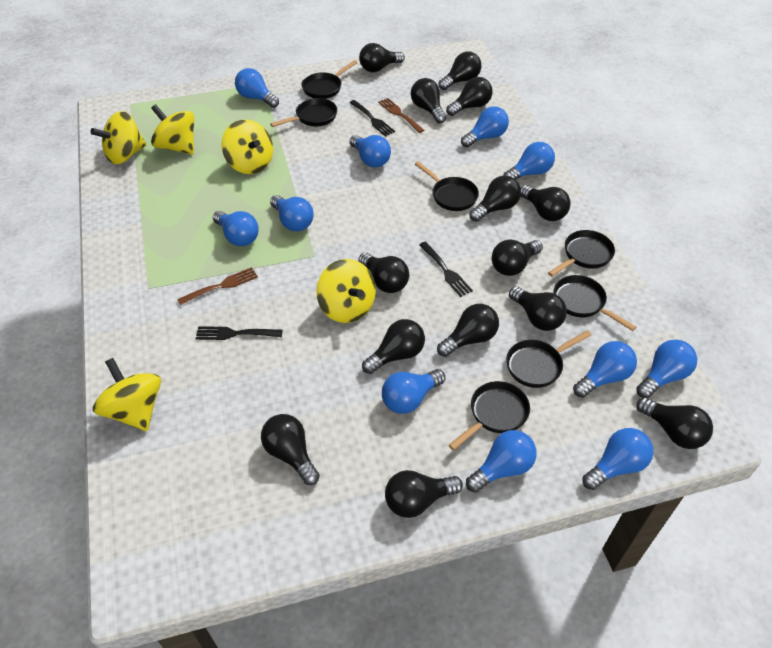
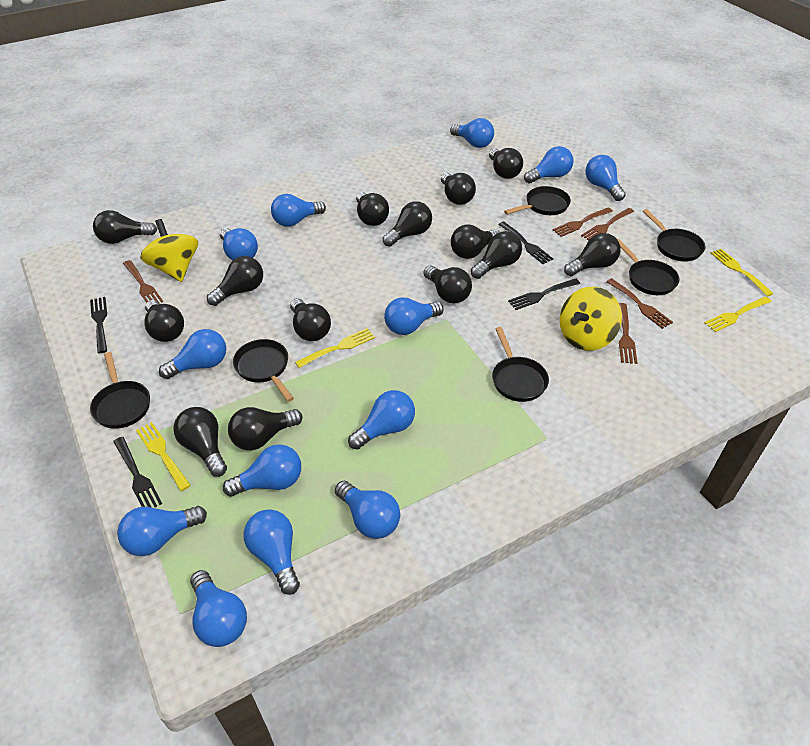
black fork: 3 -> 4
black pan: 7 -> 6
blue light bulb: 11 -> 13
brown fork: 2 -> 5
yellow fork: 0 -> 4
yellow spinning top: 5 -> 2

